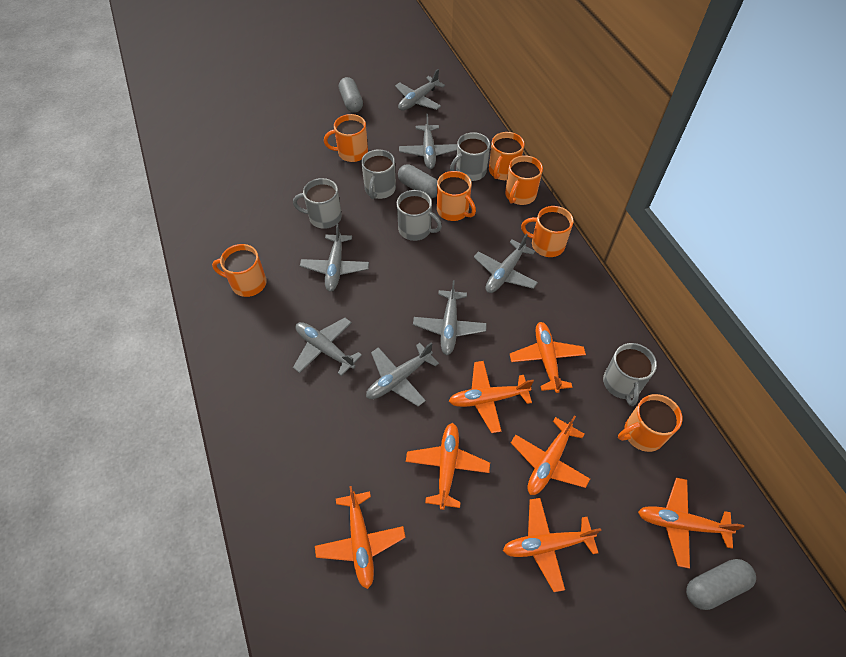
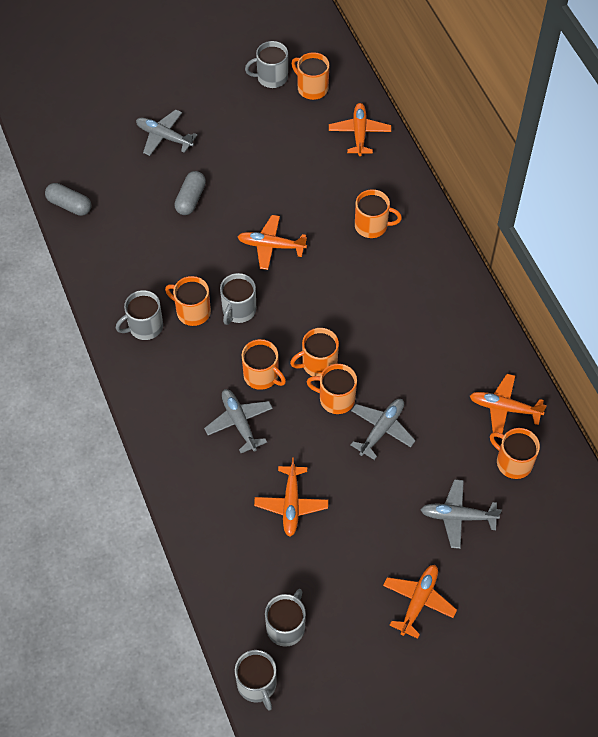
grey capsule: 3 -> 2
grey plane: 7 -> 4
orange plane: 7 -> 5

